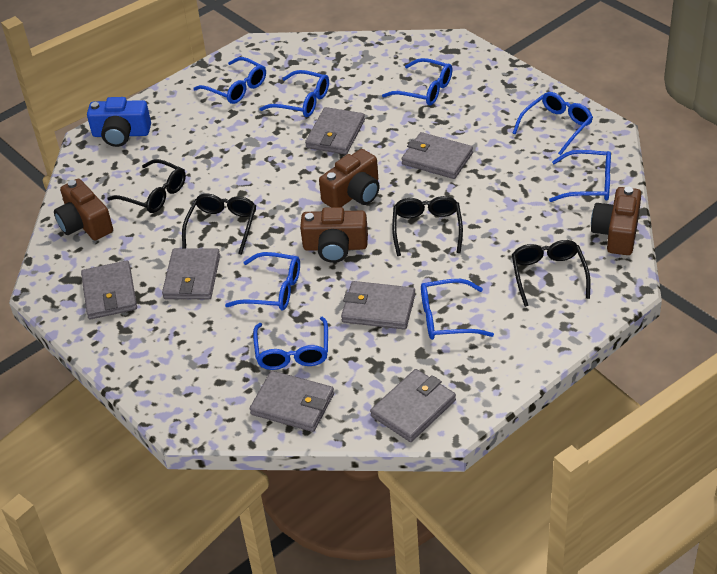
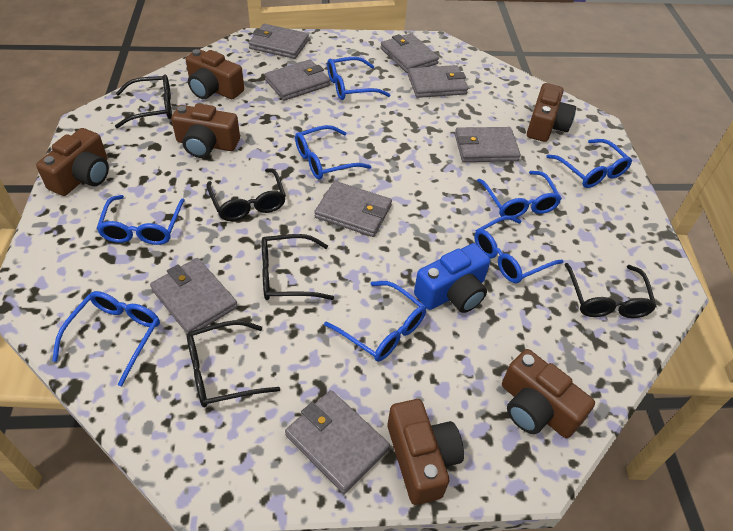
black glasses: 4 -> 5
brown camera: 4 -> 6
grey wallet: 7 -> 8

